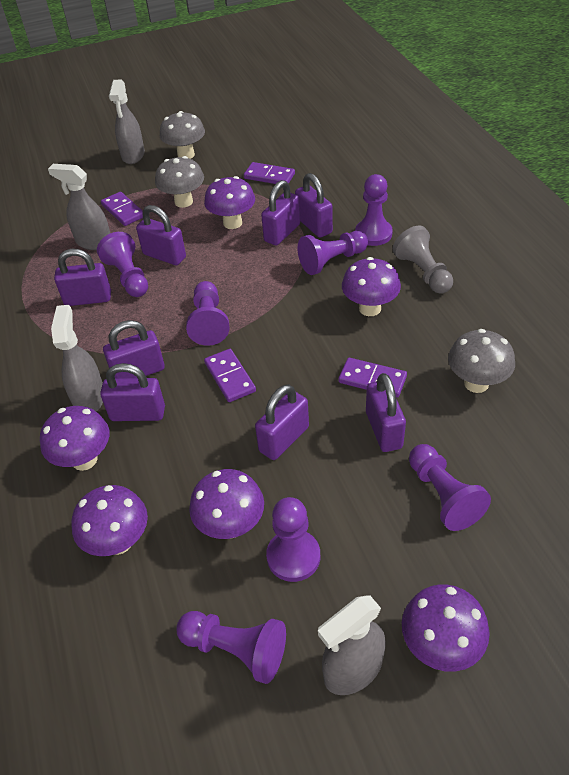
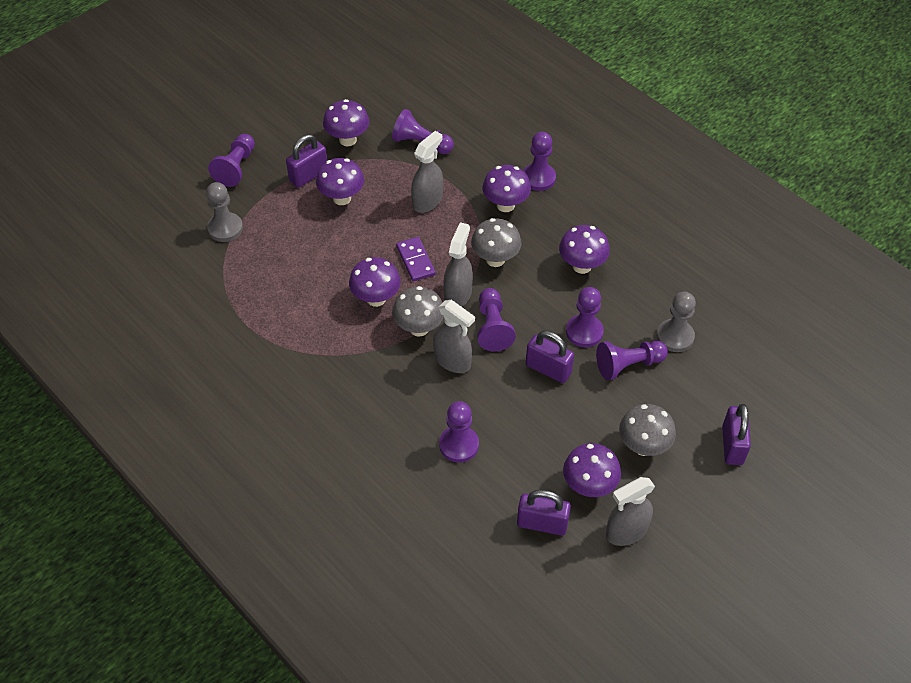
grey pawn: 1 -> 2
purple domino: 4 -> 1
purple padlock: 8 -> 4

